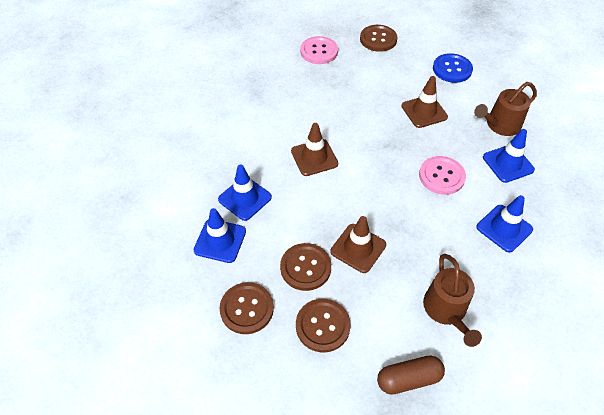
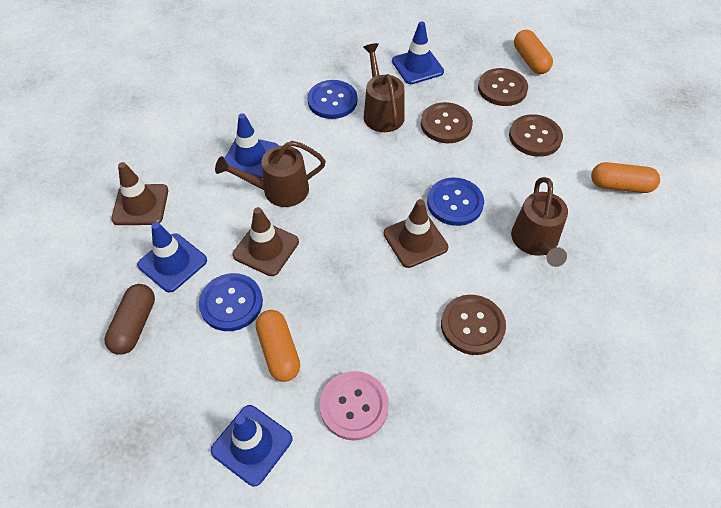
blue button: 1 -> 3
brown watering can: 2 -> 3
orange capsule: 0 -> 3
pink button: 2 -> 1

